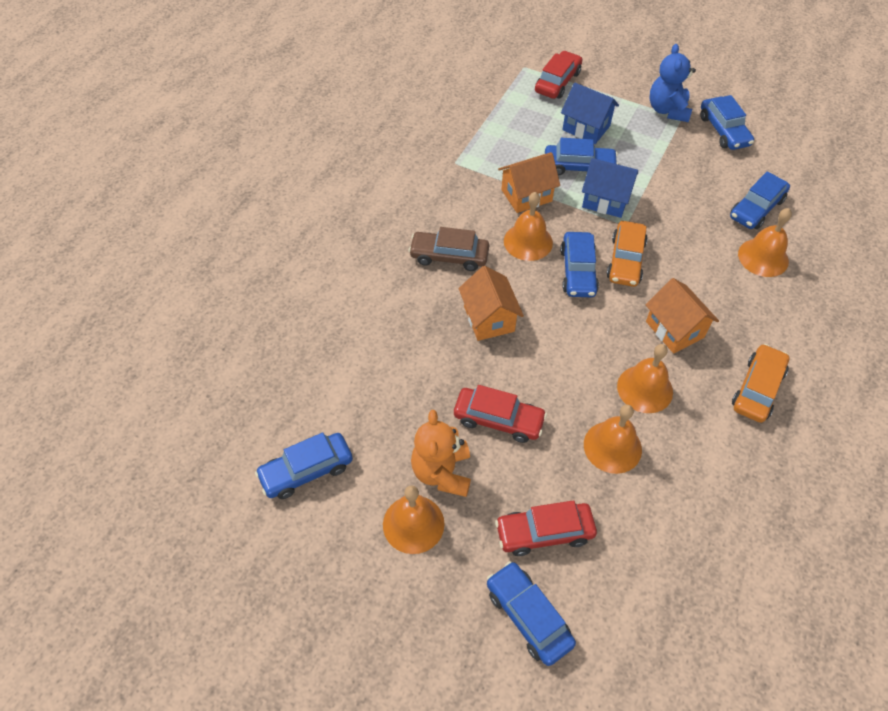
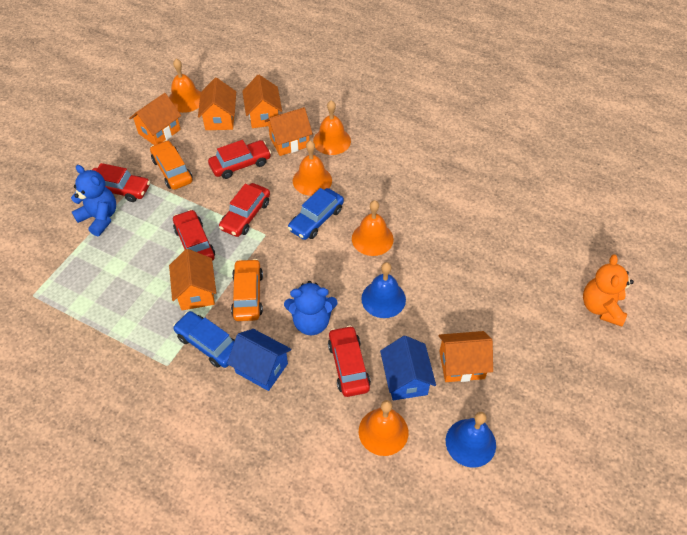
blue bell: 0 -> 2
blue car: 6 -> 2
blue teddy bear: 1 -> 2
brown car: 1 -> 0
orange house: 3 -> 6
red car: 3 -> 5

